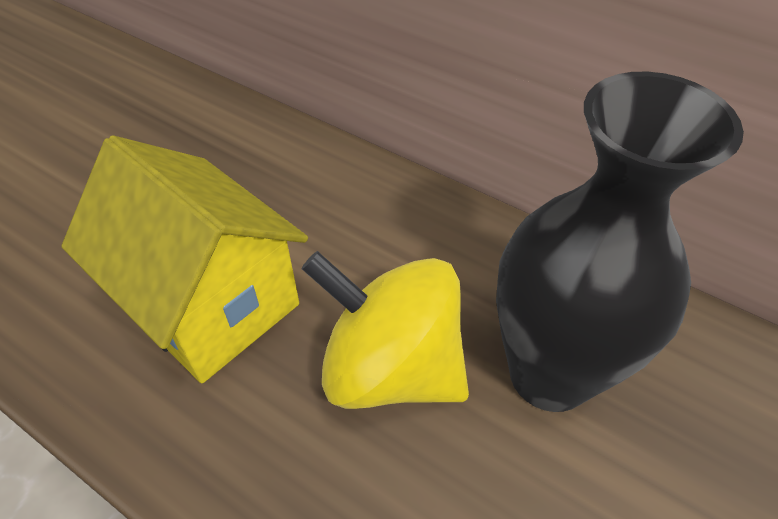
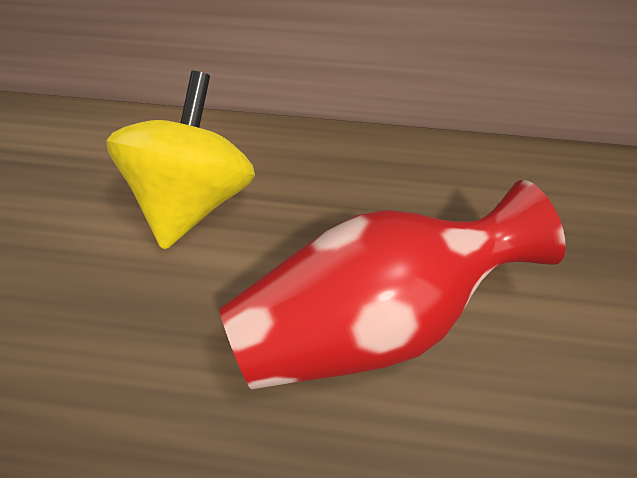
black vase: 1 -> 0
red vase: 0 -> 1
yellow house: 1 -> 0

